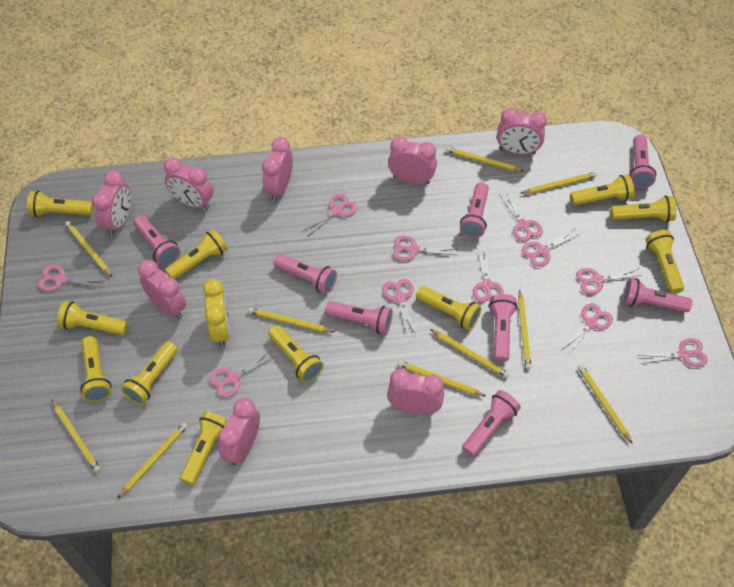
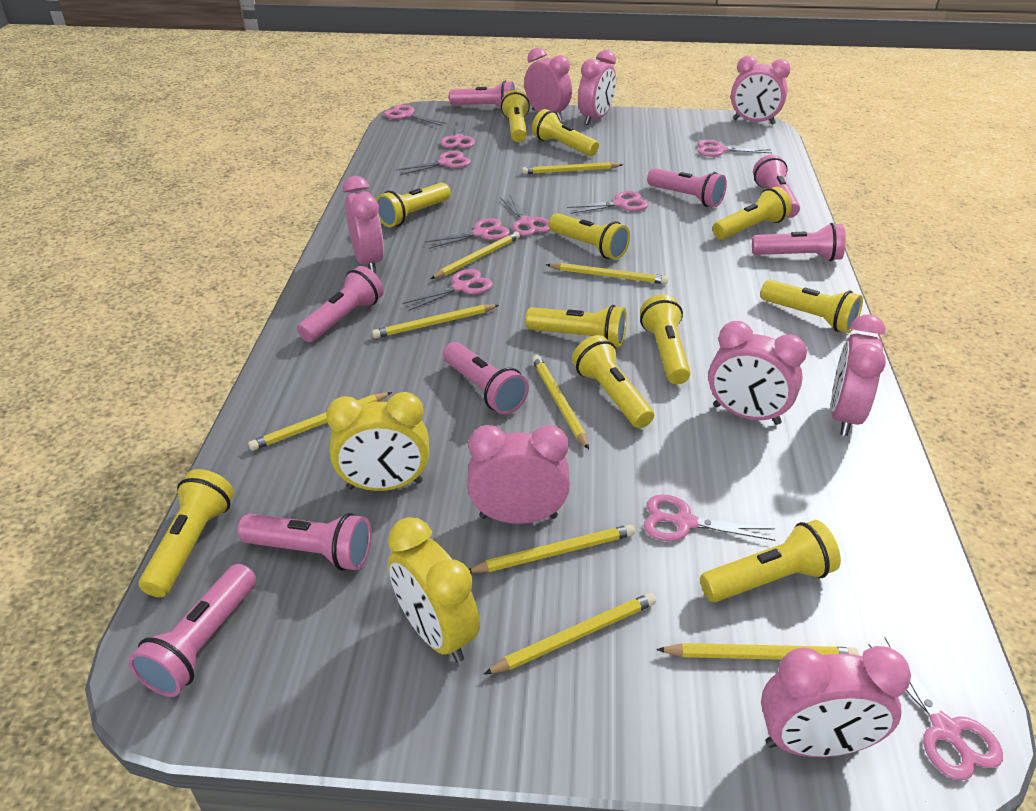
pink scissors: 11 -> 10
yellow clock: 1 -> 2
yellow pencil: 10 -> 9

